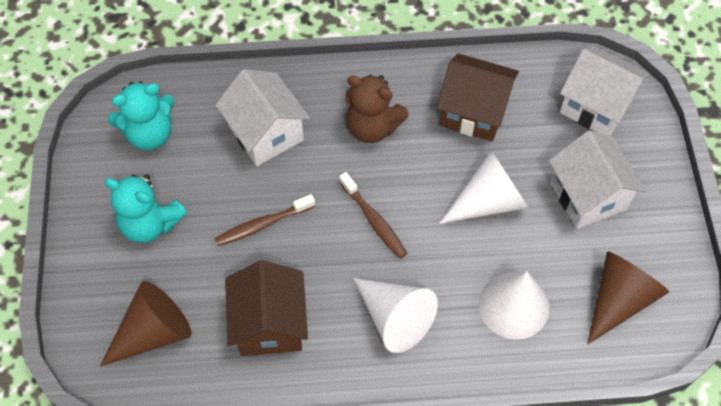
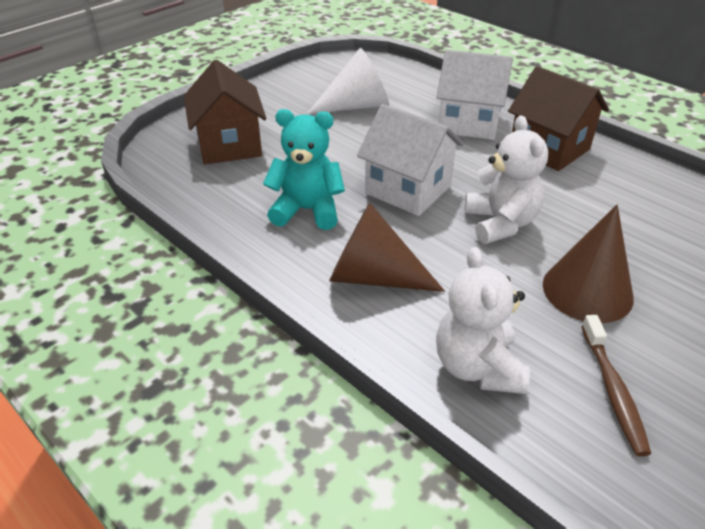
brown teddy bear: 1 -> 0
brown toothbrush: 2 -> 1
turquoise teddy bear: 2 -> 1
white cone: 3 -> 1
white house: 3 -> 2
white teddy bear: 0 -> 2

